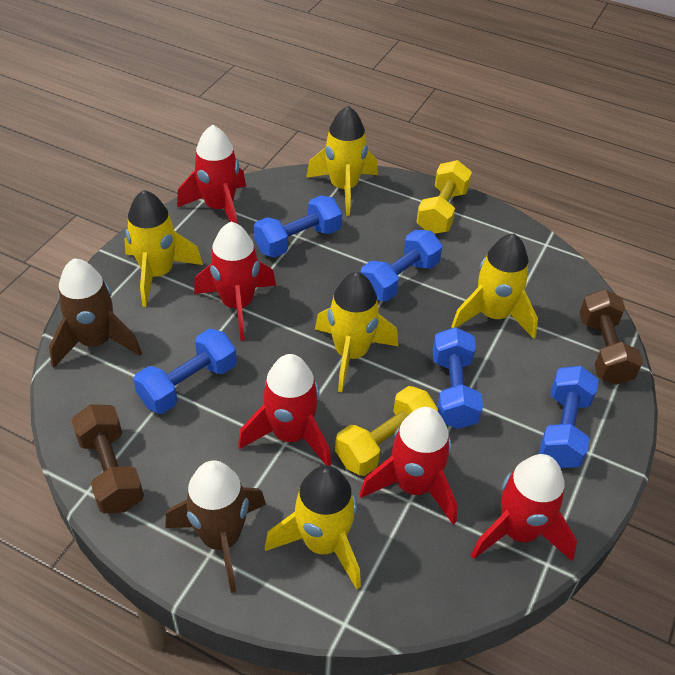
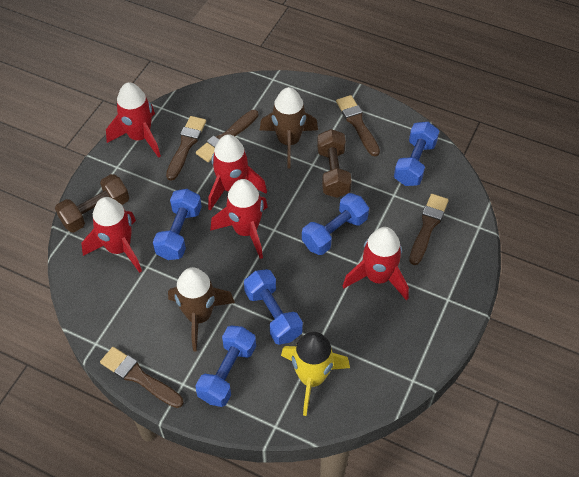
brown brush: 0 -> 5
yellow dumbbell: 2 -> 0
yellow rocket: 5 -> 1

